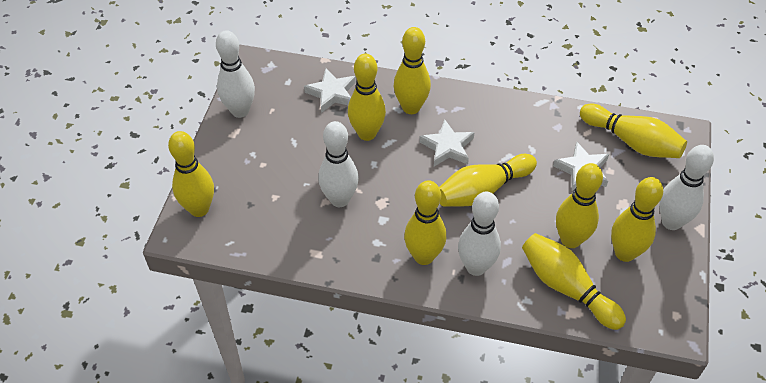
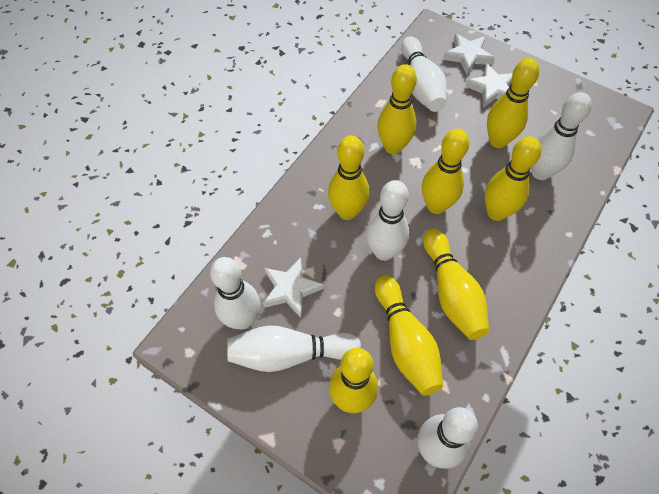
white bowling pin: 4 -> 6
yellow bowling pin: 9 -> 8

